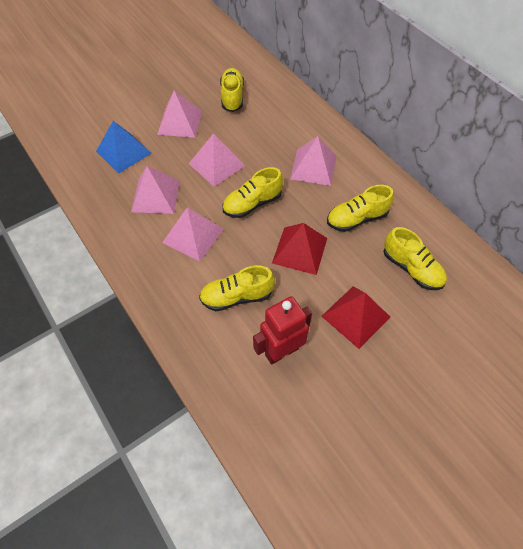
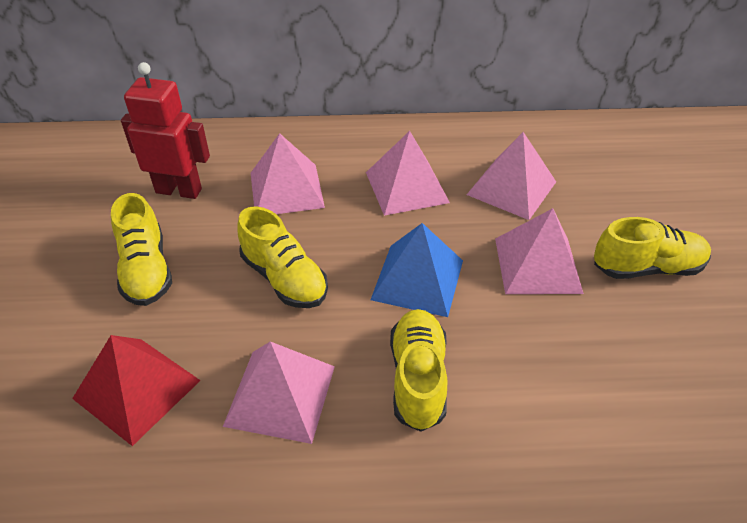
red pyramid: 2 -> 1
yellow shoe: 5 -> 4

